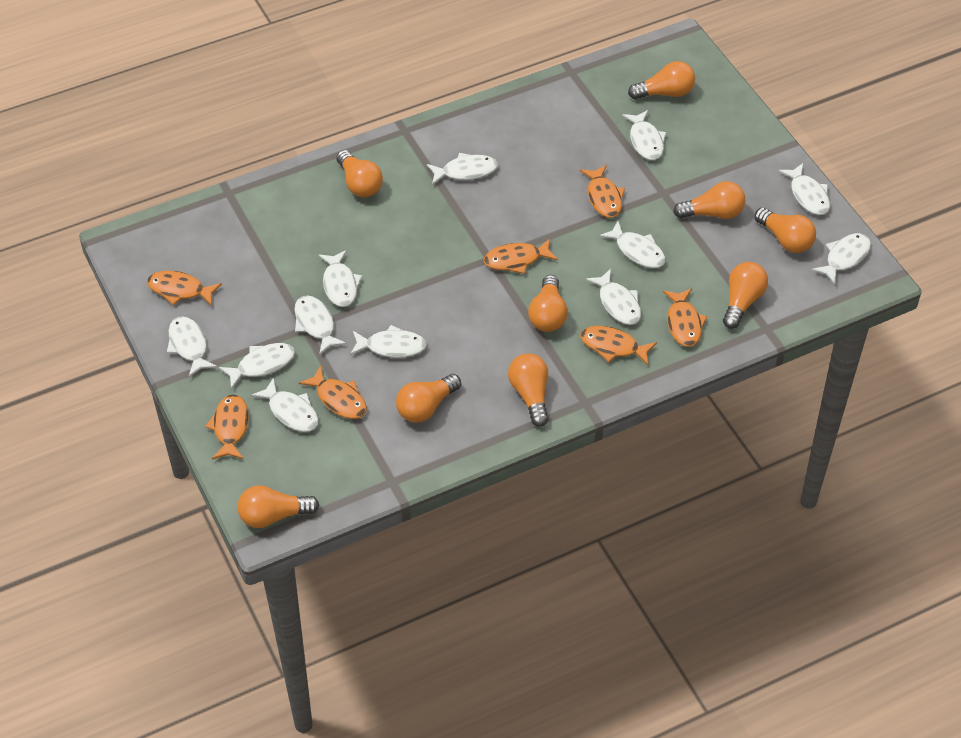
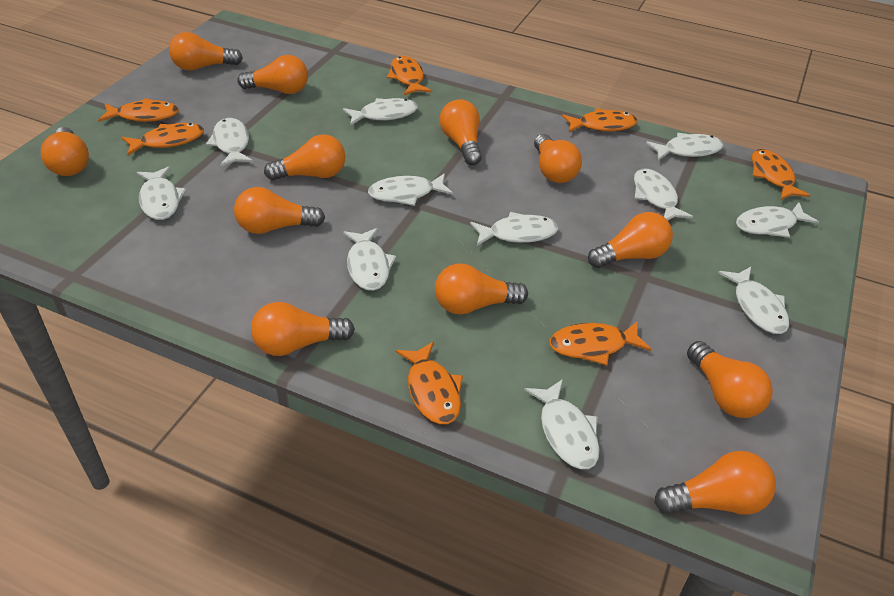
orange light bulb: 9 -> 12
white fish: 12 -> 11

